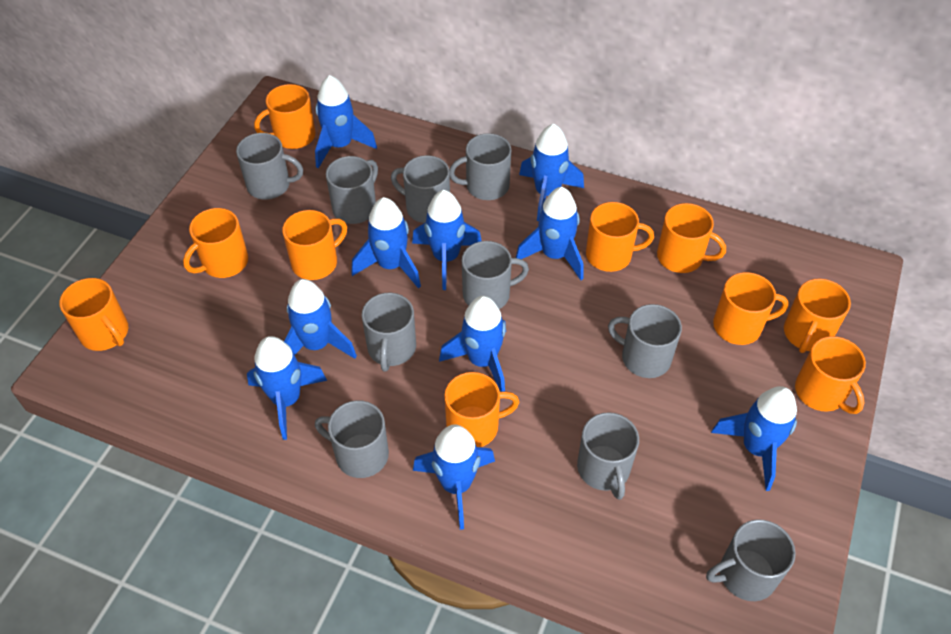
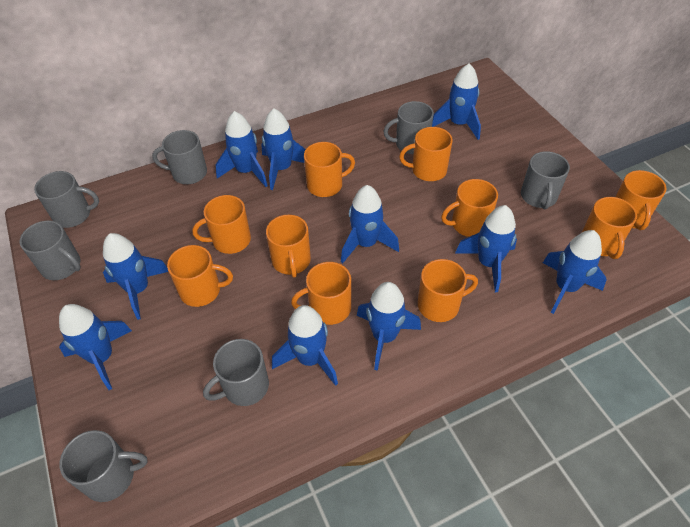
grey mug: 10 -> 7

